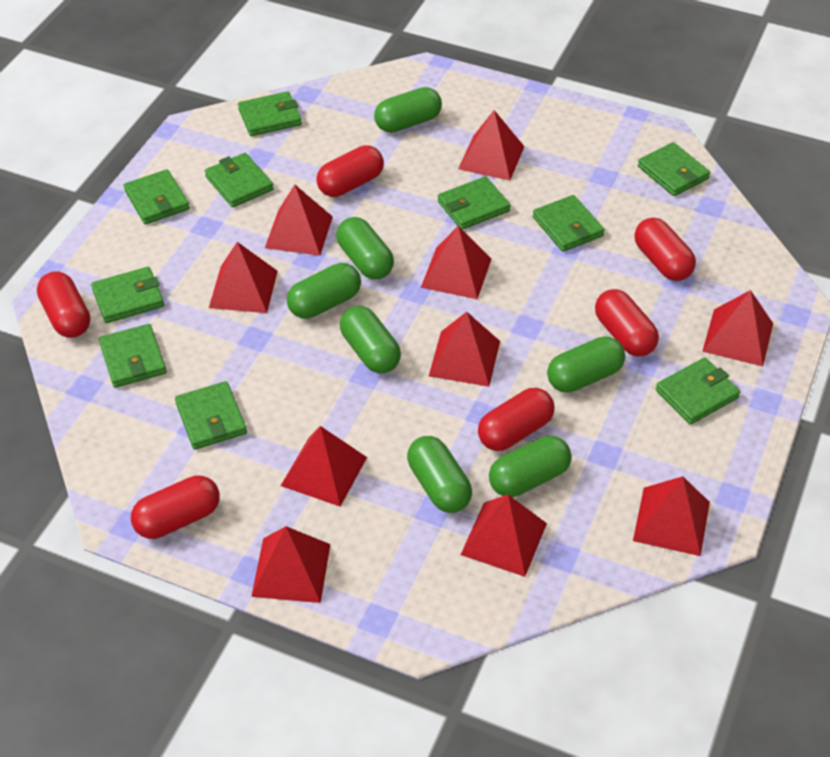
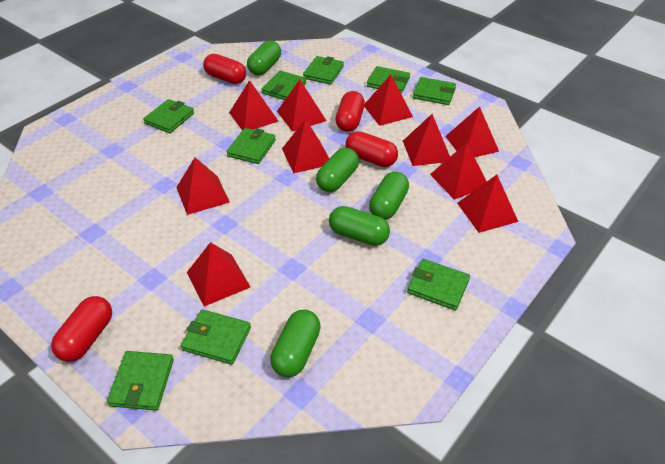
green capsule: 7 -> 5
green wallet: 10 -> 9
red capsule: 6 -> 4

